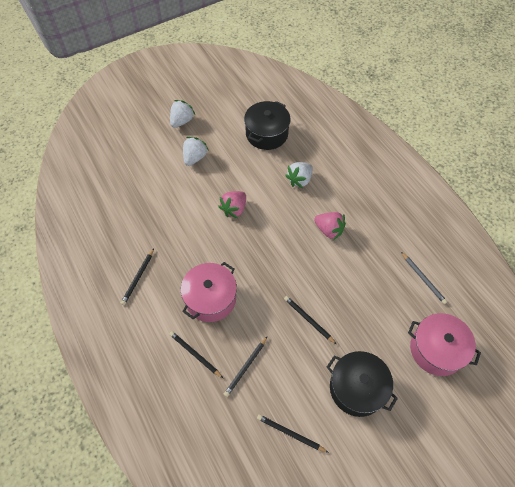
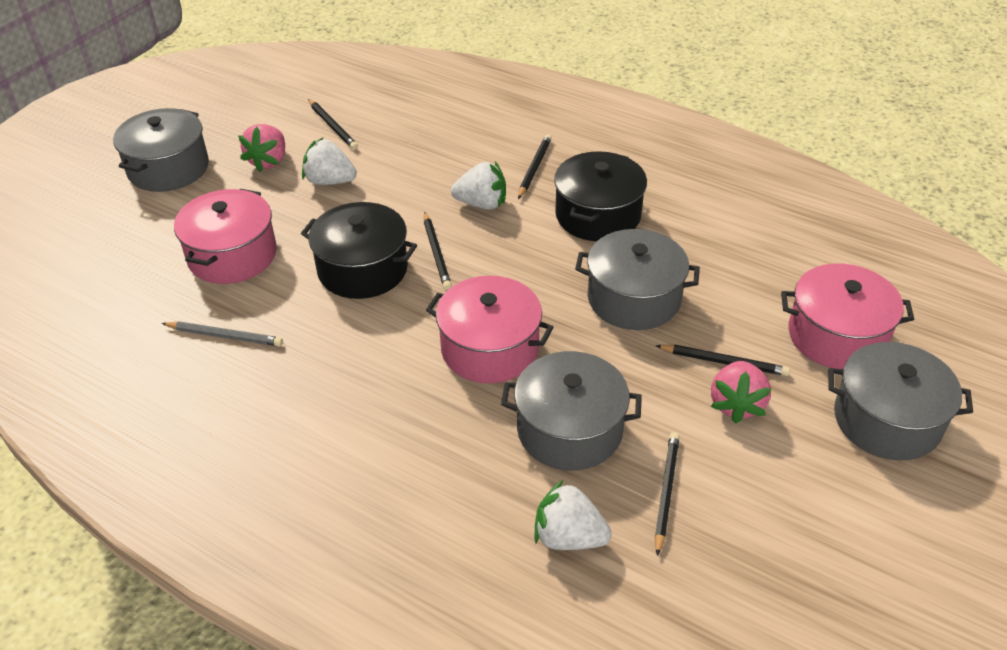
grey pot: 0 -> 4
pink pot: 2 -> 3

